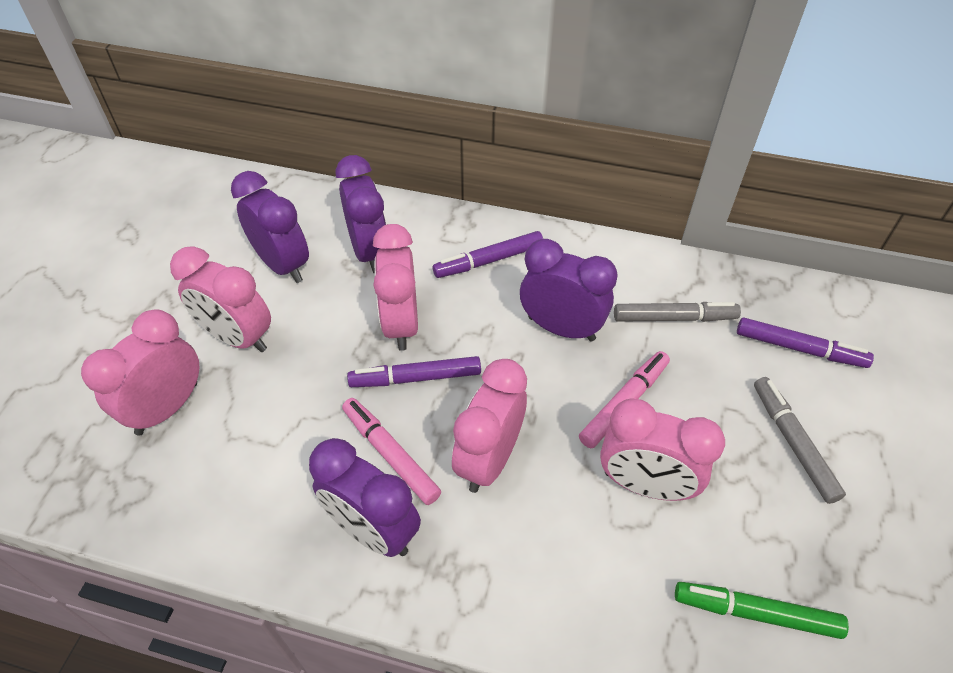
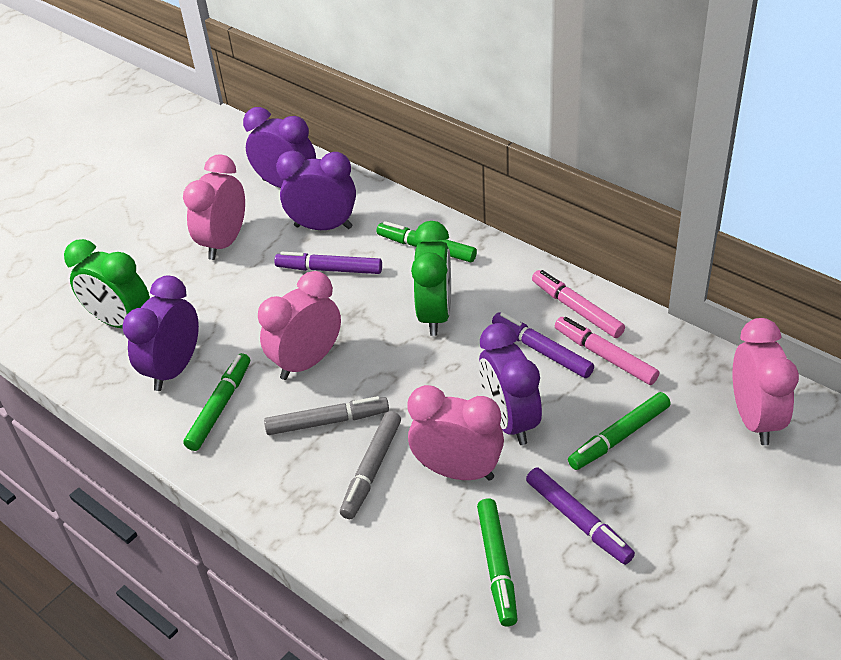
green clock: 0 -> 2
green marker: 1 -> 4
pink clock: 5 -> 4

